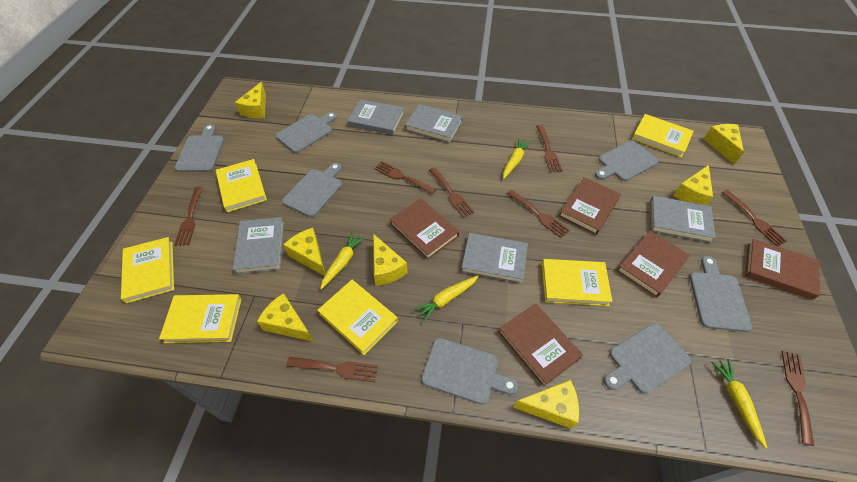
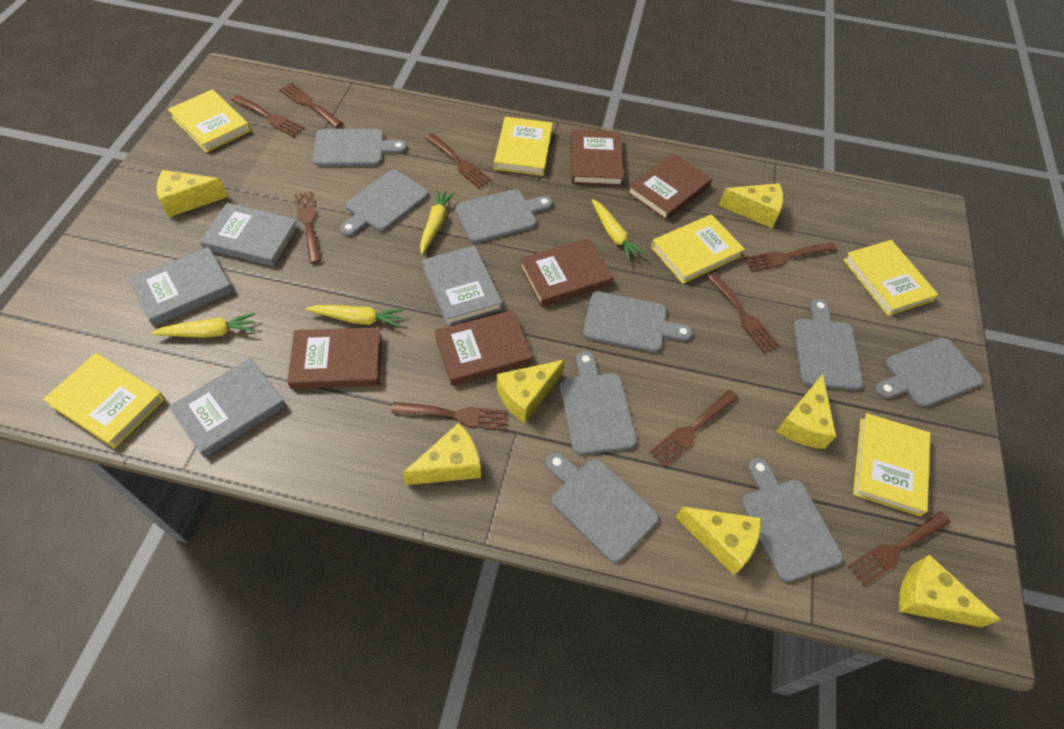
brown fork: 8 -> 9
grey book: 5 -> 4
grey cutting board: 7 -> 9

